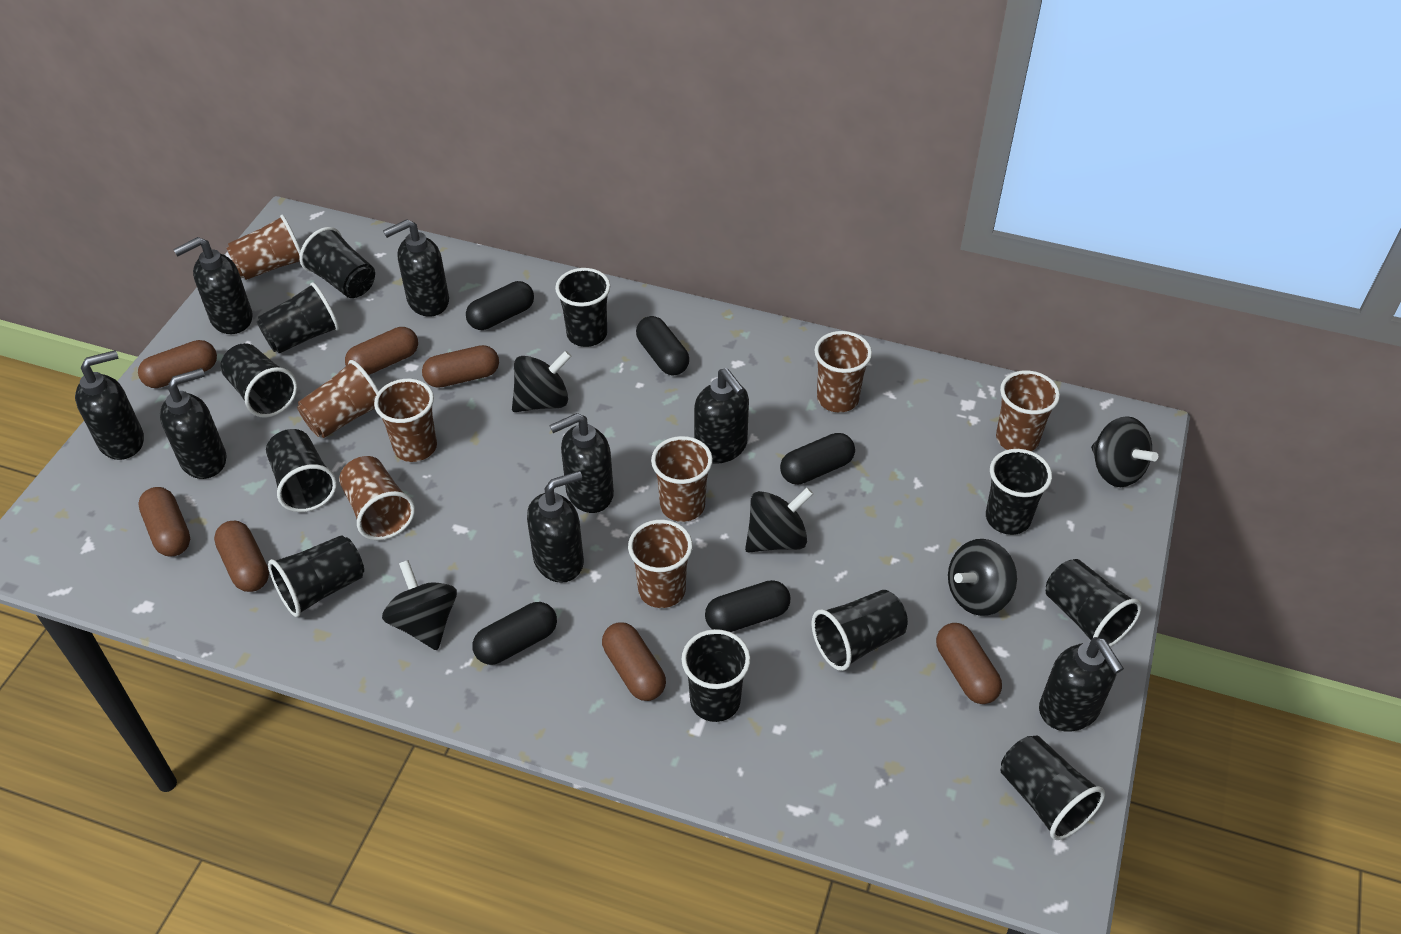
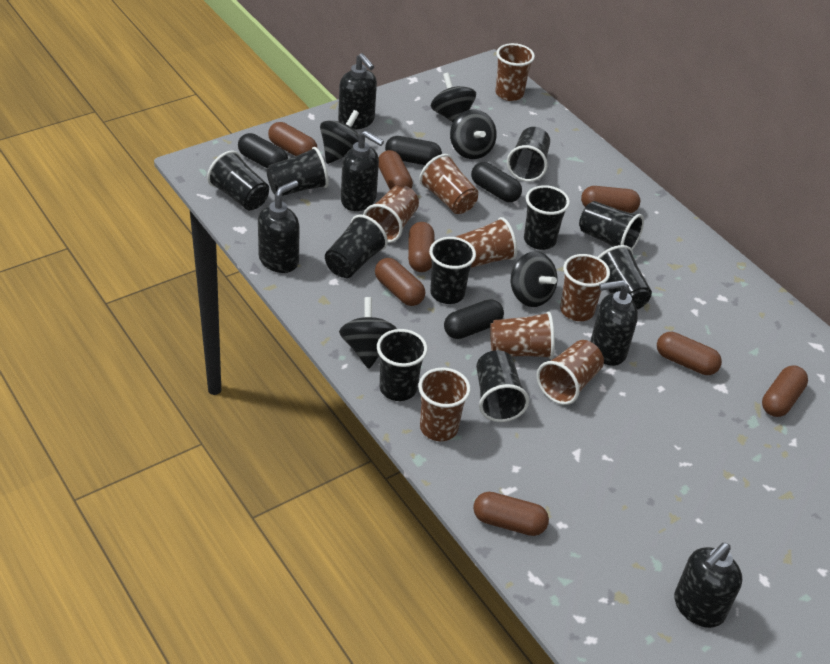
black capsule: 5 -> 4
black cup: 11 -> 10
black soap dispenser: 8 -> 5
brown capsule: 7 -> 8

